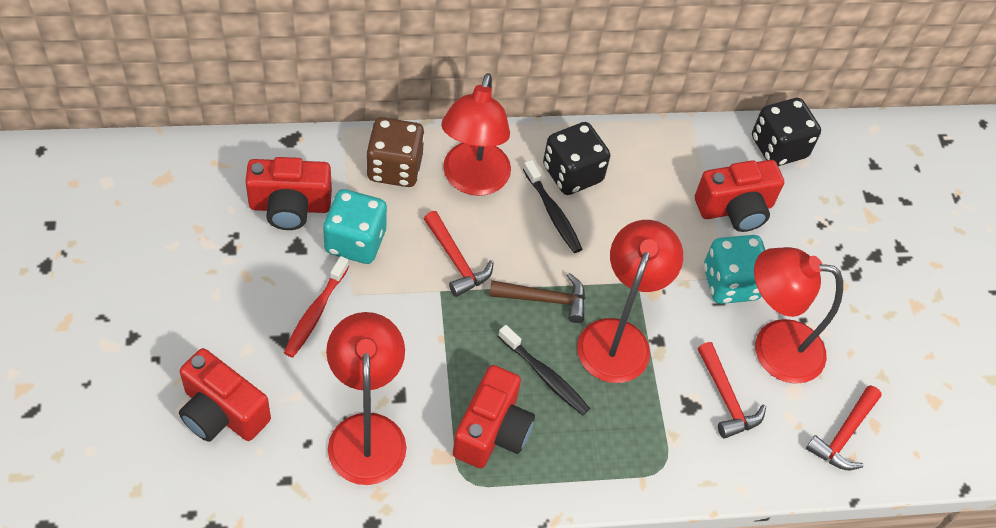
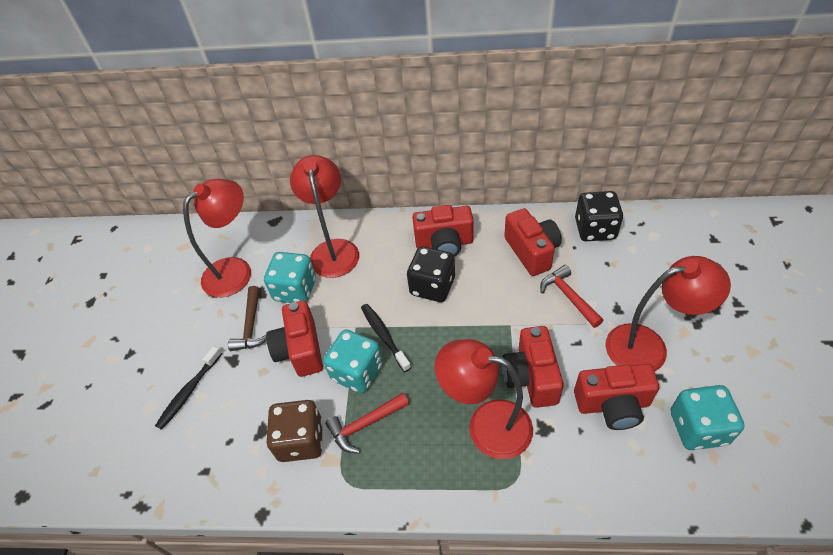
red camera: 4 -> 5
red hammer: 3 -> 2
red toothbrush: 1 -> 0
turquoise dice: 2 -> 3

